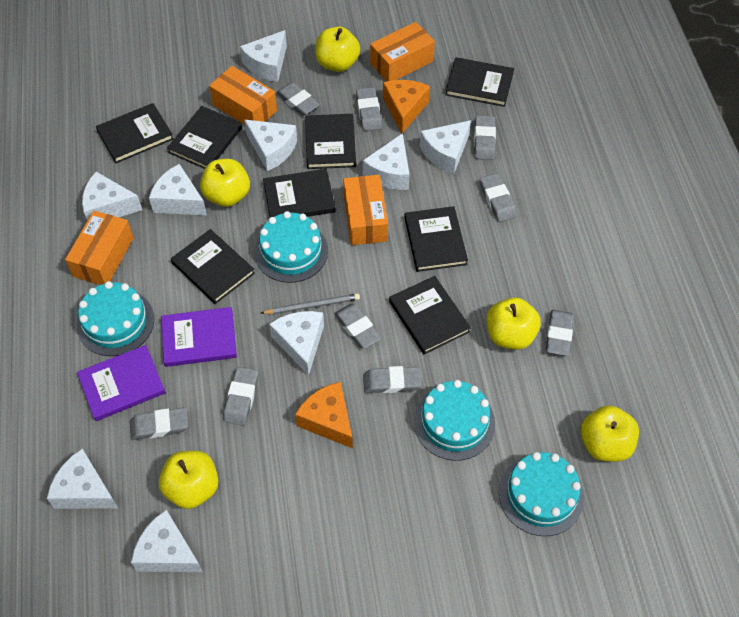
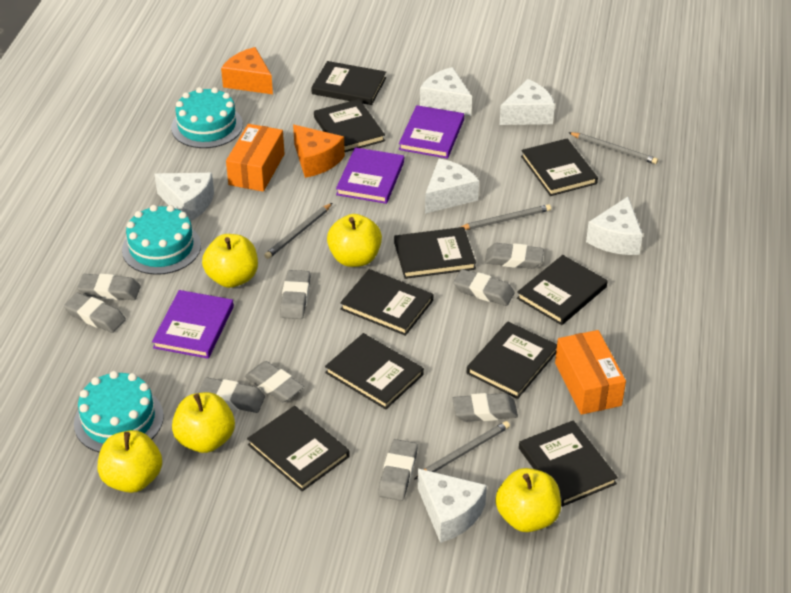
black book: 8 -> 10
grey pencil: 1 -> 4
orange box: 4 -> 2
purple book: 2 -> 3
turquoise cake: 4 -> 3
white cheese: 9 -> 6

